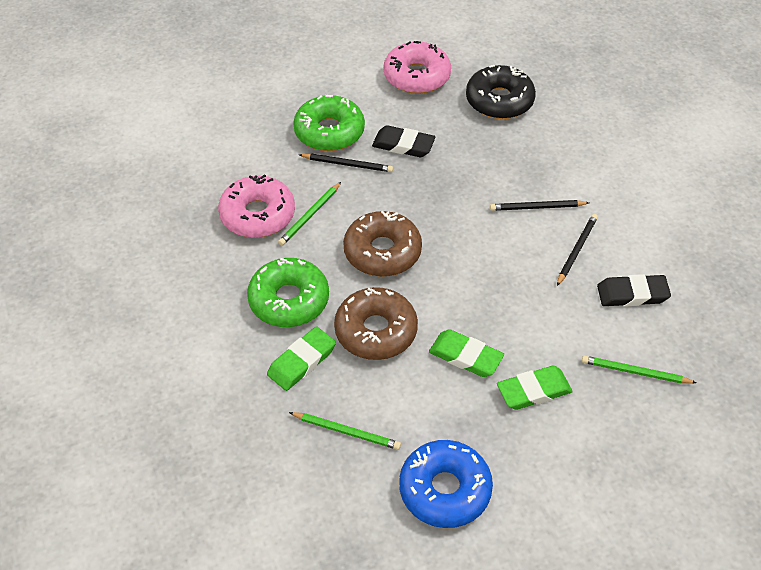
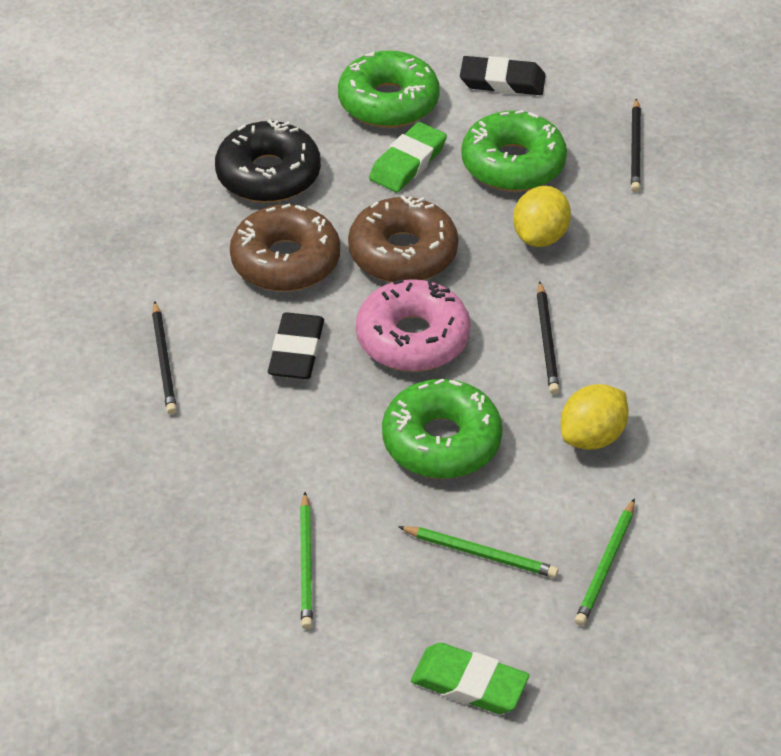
blue donut: 1 -> 0
green donut: 2 -> 3
green eraser: 3 -> 2
pink donut: 2 -> 1
yellow lemon: 0 -> 2

